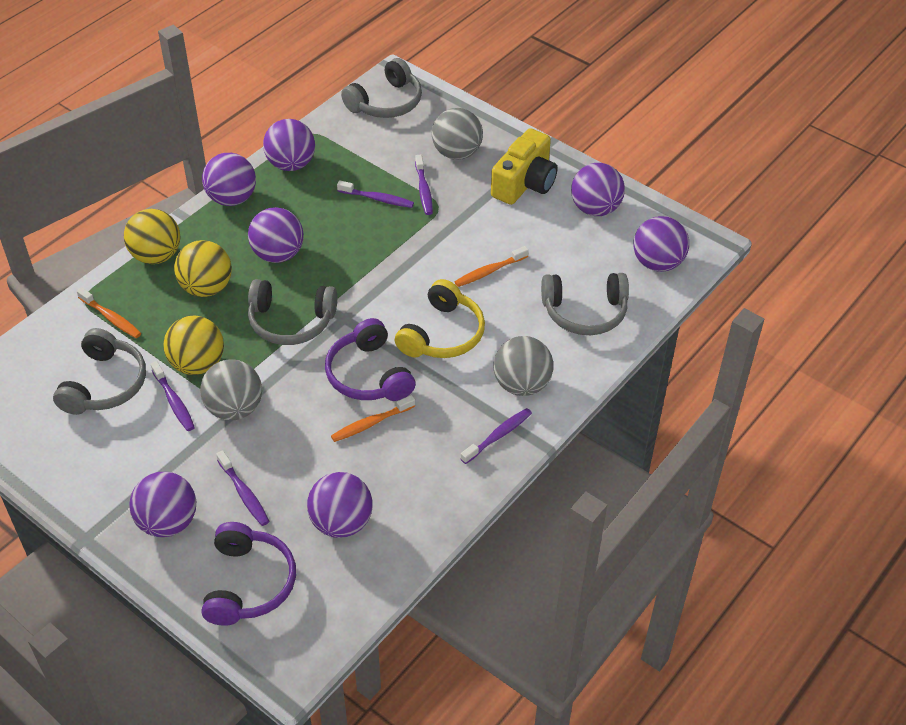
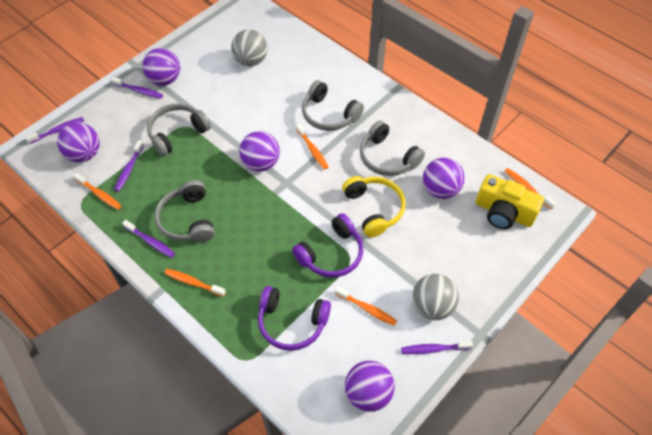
grey ball: 3 -> 2
orange toothbrush: 3 -> 5
purple ball: 7 -> 5
yellow ball: 3 -> 0

